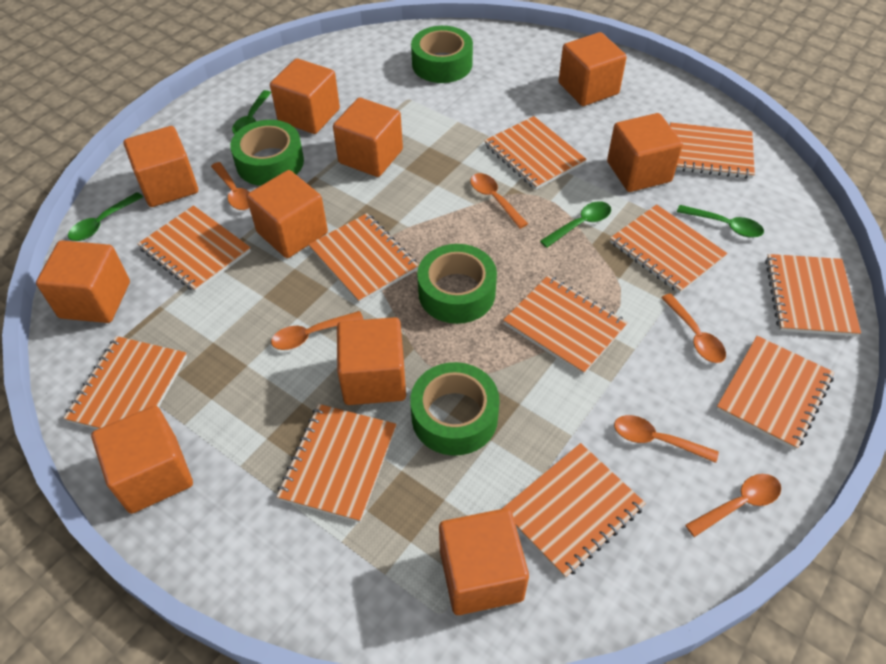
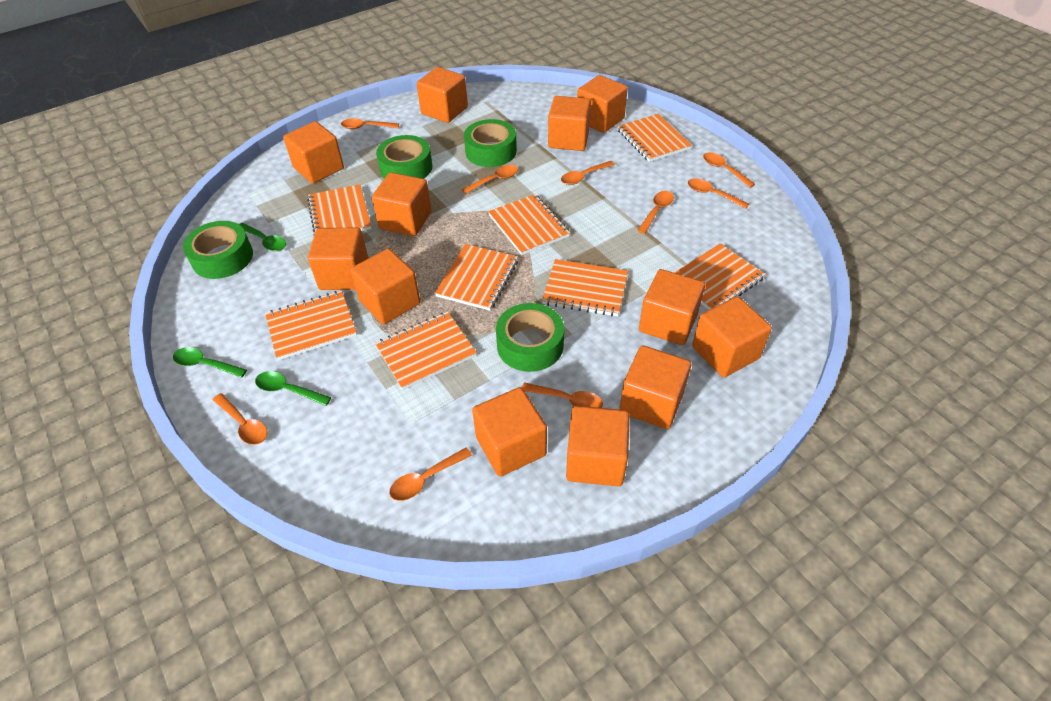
green spoon: 4 -> 3
orange cube: 10 -> 12
orange notebook: 11 -> 8
orange spoon: 6 -> 9

